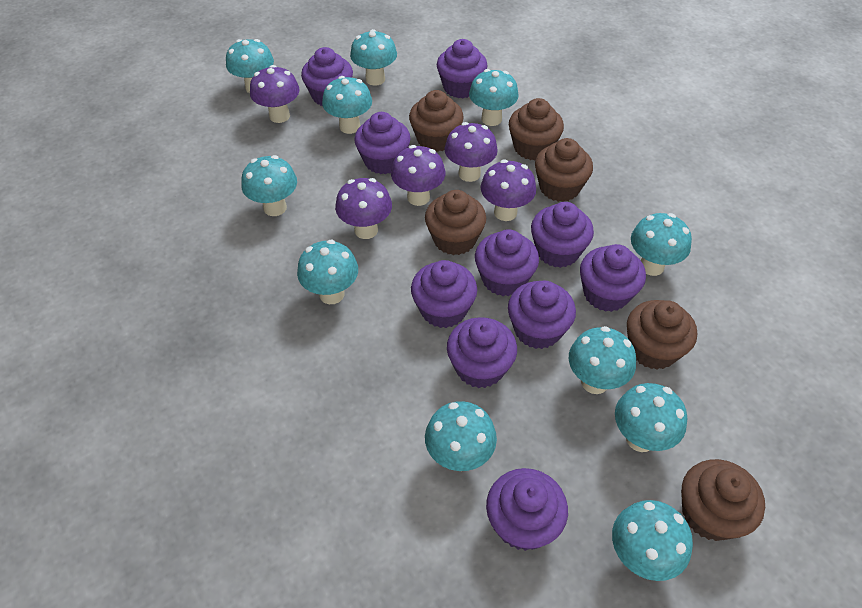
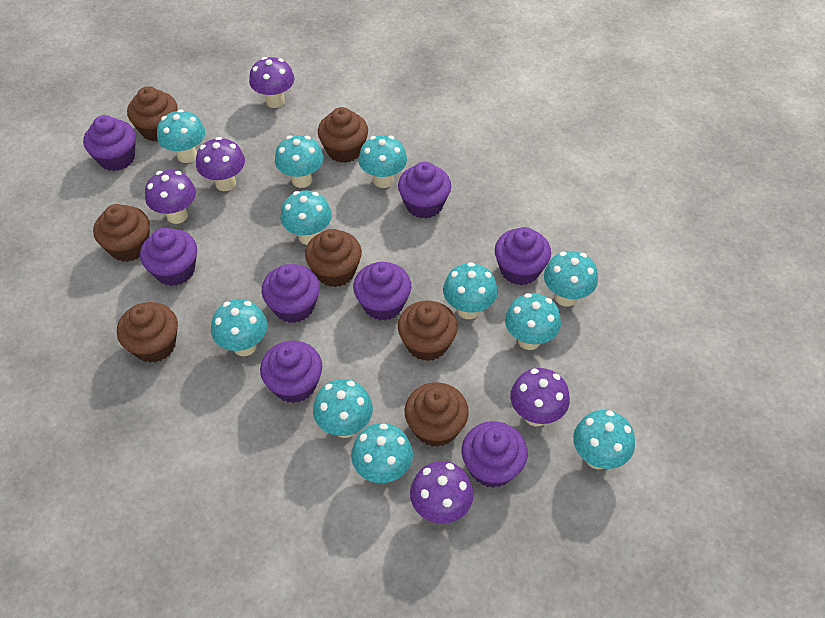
brown cupcake: 6 -> 7
purple cupcake: 10 -> 8

